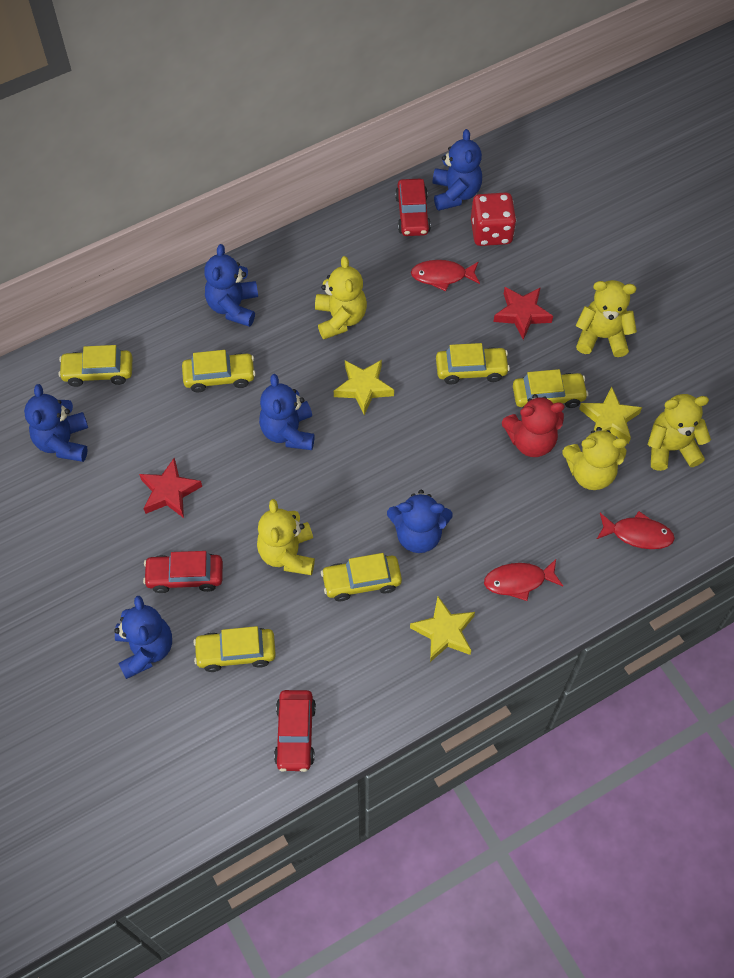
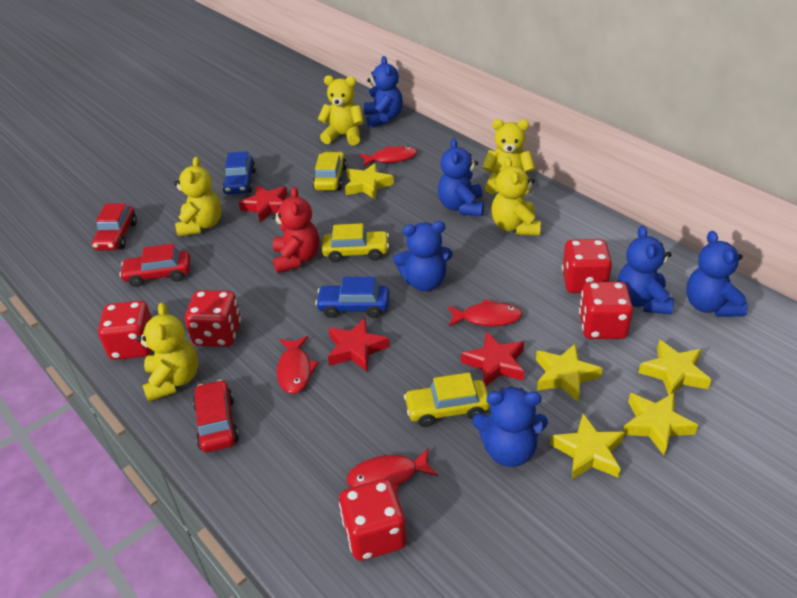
blue car: 0 -> 2
red dice: 1 -> 5
red fish: 3 -> 4
red star: 2 -> 3
yellow car: 6 -> 3
yellow star: 3 -> 5

